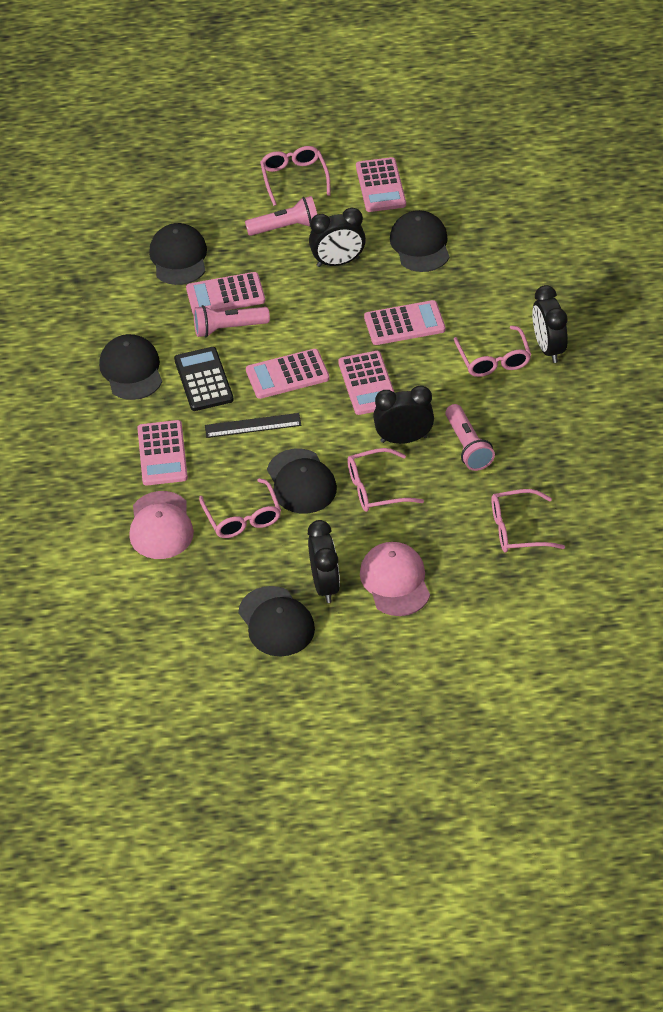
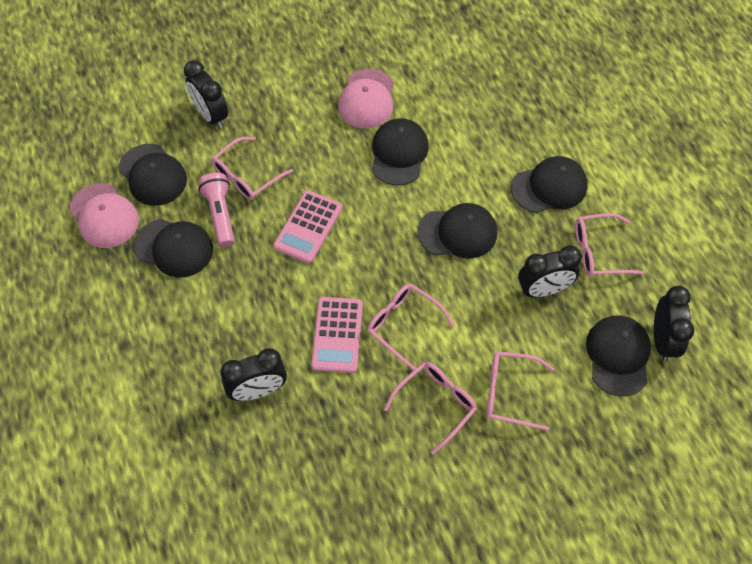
black calculator: 1 -> 0
black cap: 5 -> 6
black ruler: 1 -> 0
pink calculator: 6 -> 2
pink flashlight: 3 -> 1

